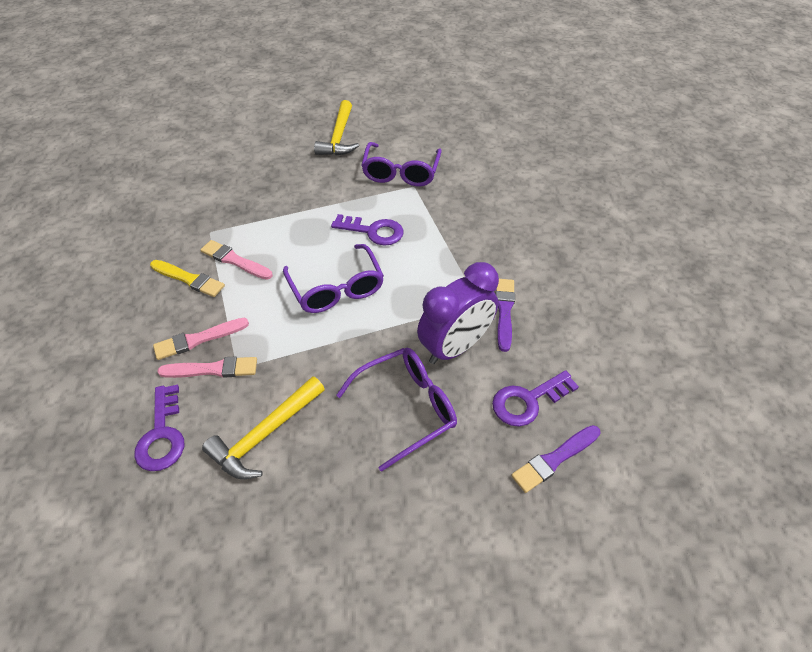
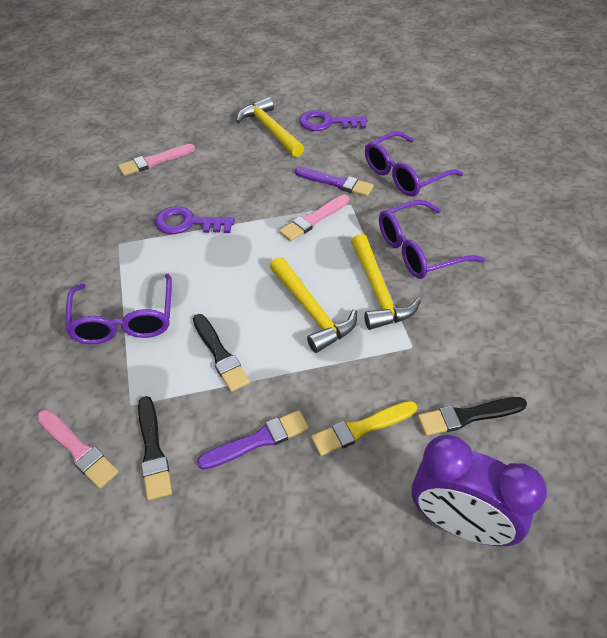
black brush: 0 -> 3
purple key: 3 -> 2
yellow hammer: 2 -> 3

